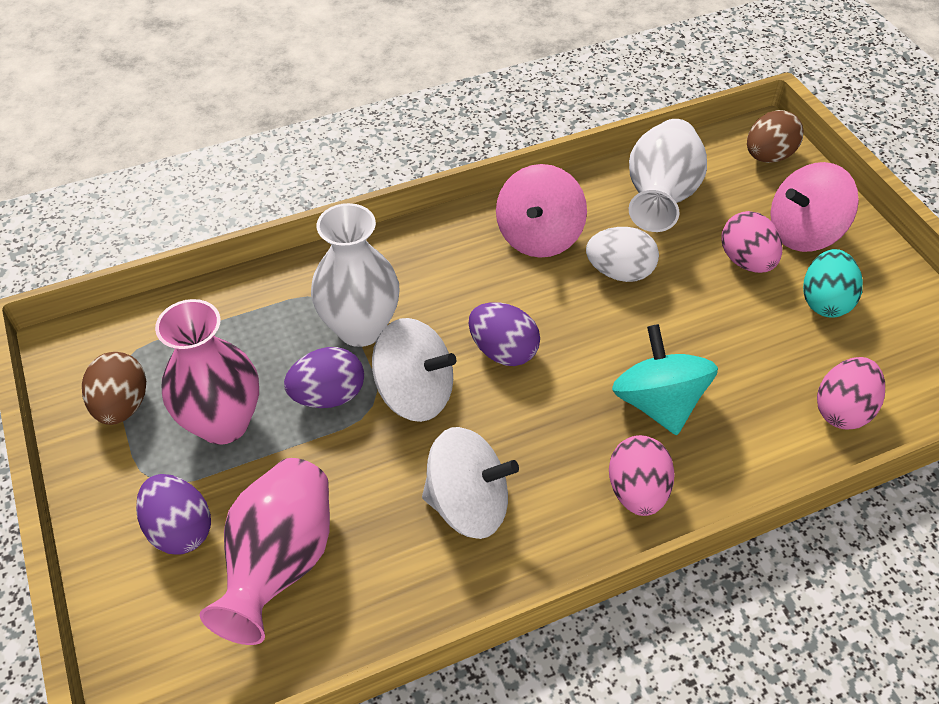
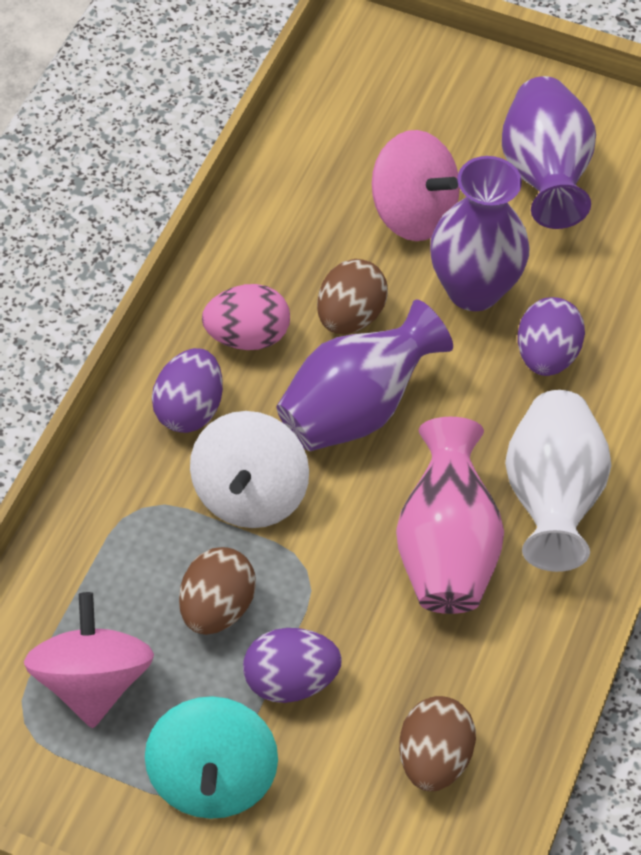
brown egg: 2 -> 3
pink egg: 3 -> 1
pink vase: 2 -> 1
purple vase: 0 -> 3
turquoise egg: 1 -> 0
white egg: 1 -> 0
white spinning top: 2 -> 1
white vase: 2 -> 1

